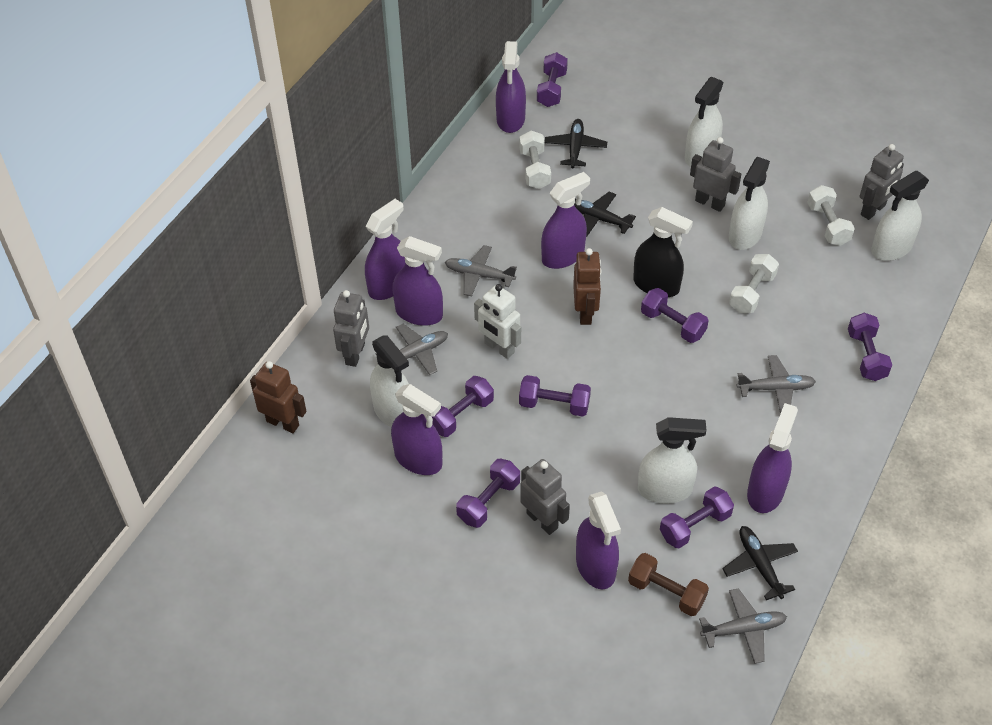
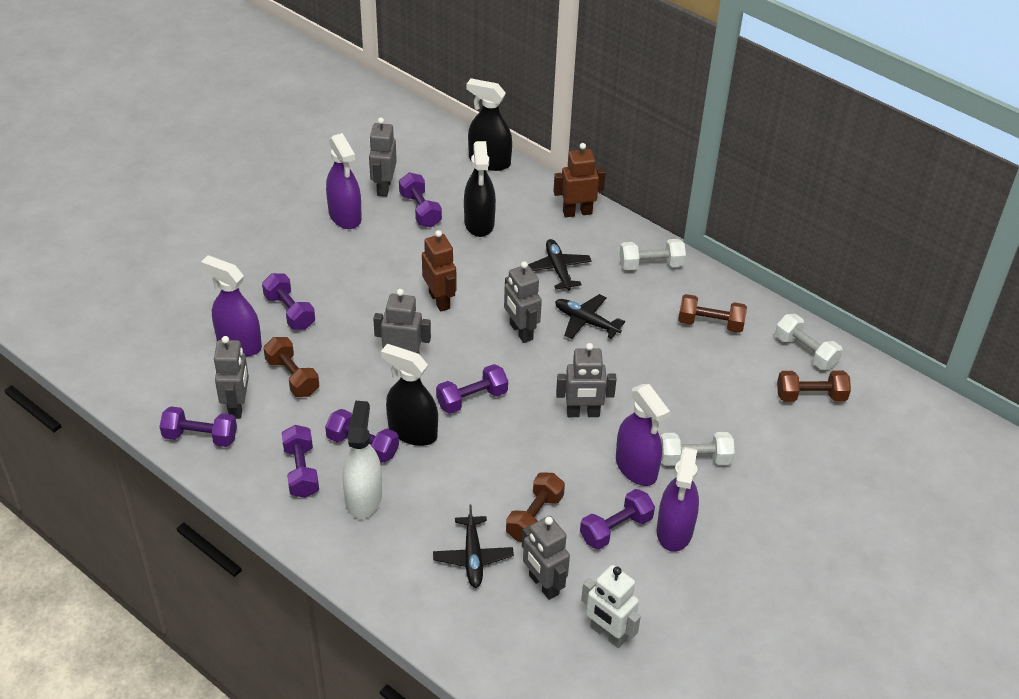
black spray bottle: 1 -> 3
brown dumbbell: 1 -> 4
grey plane: 4 -> 0
grey robot: 4 -> 6
purple spray bottle: 7 -> 4
white spray bottle: 5 -> 1

